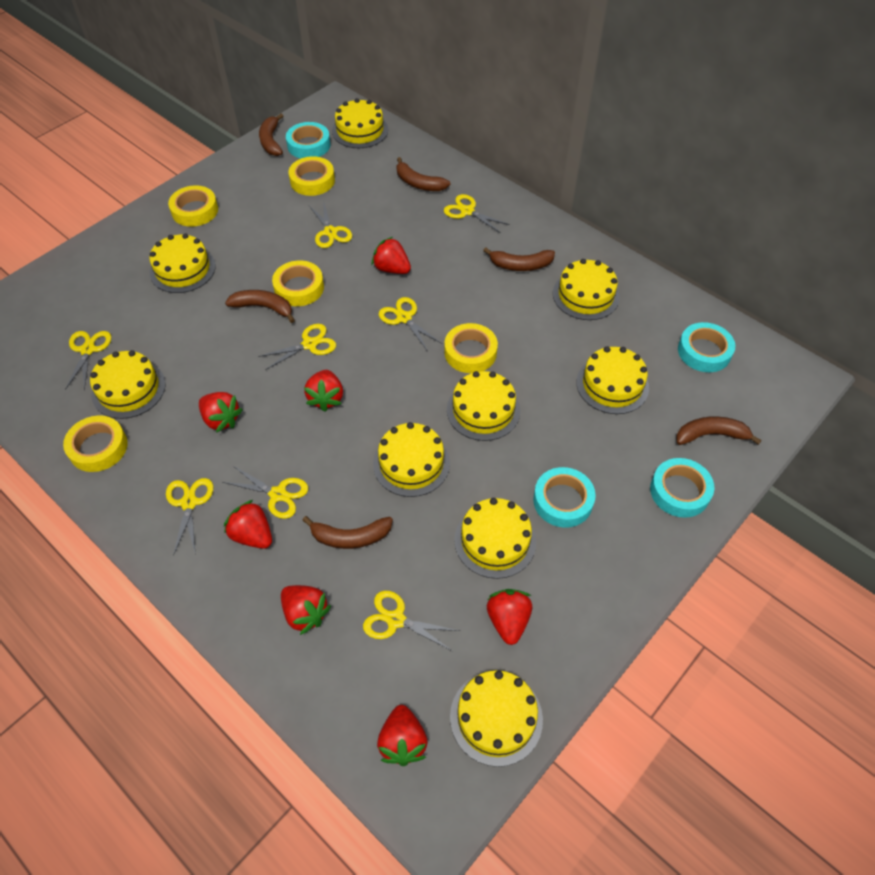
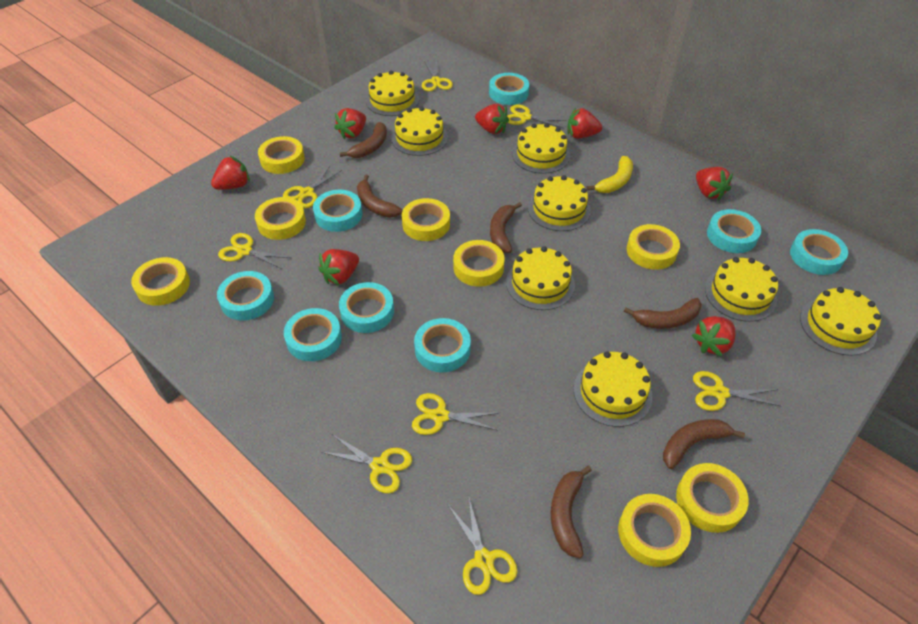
turquoise tape: 4 -> 8
yellow banana: 0 -> 1
yellow cake: 9 -> 8
yellow tape: 5 -> 8

